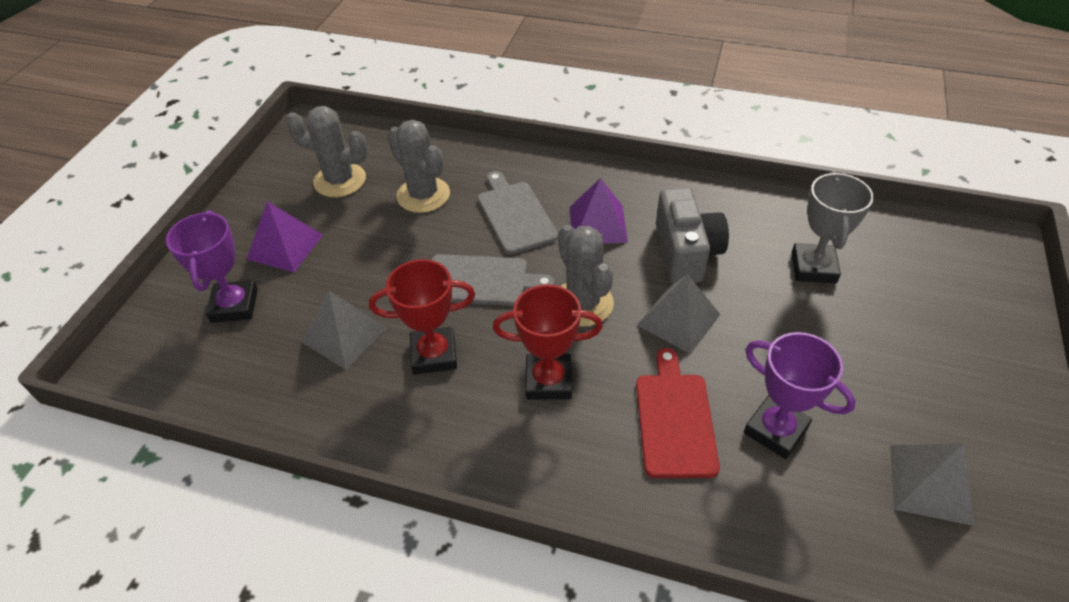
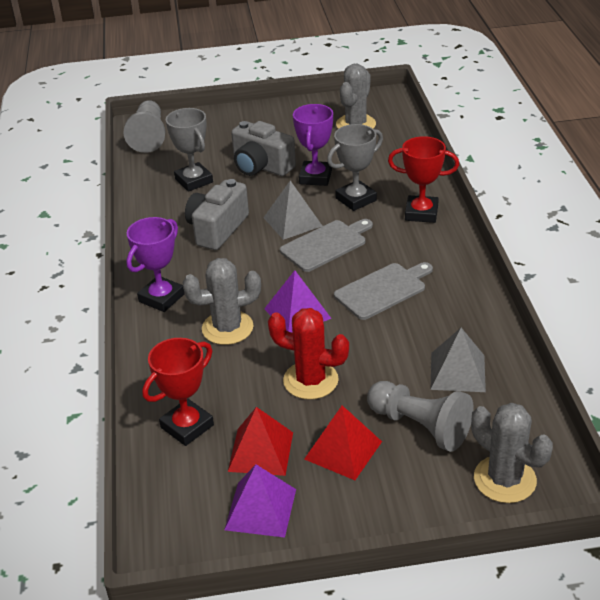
grey camera: 1 -> 2
grey pawn: 0 -> 2
grey pyramid: 3 -> 2
grey trophy: 1 -> 2
red cactus: 0 -> 1
red cutting board: 1 -> 0
red pyramid: 0 -> 2

